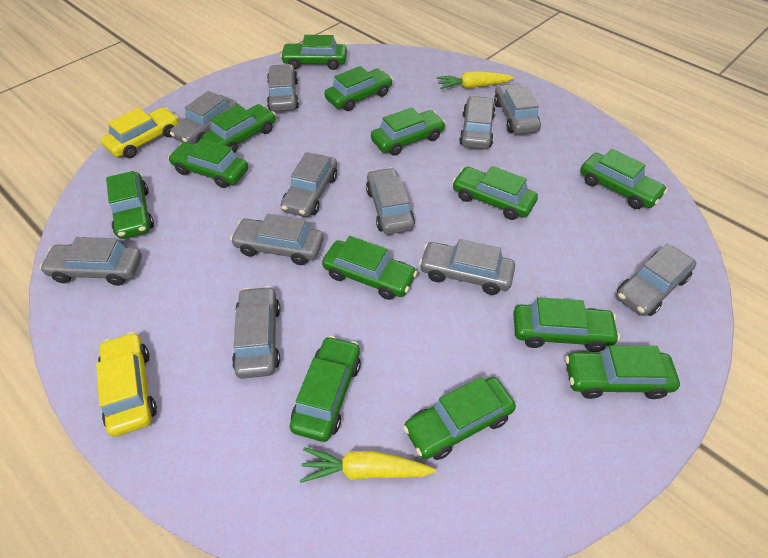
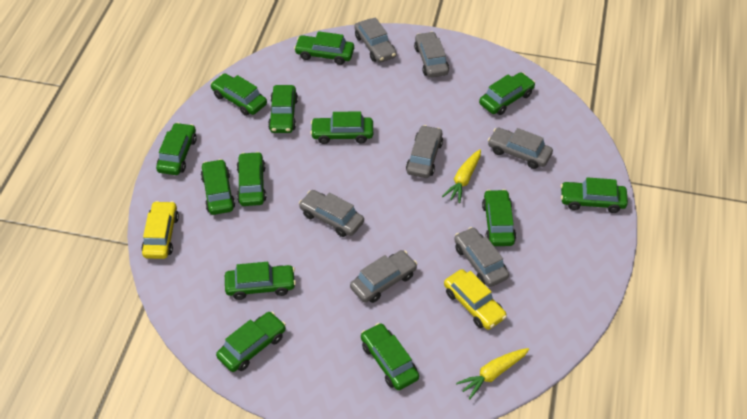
grey car: 11 -> 7

